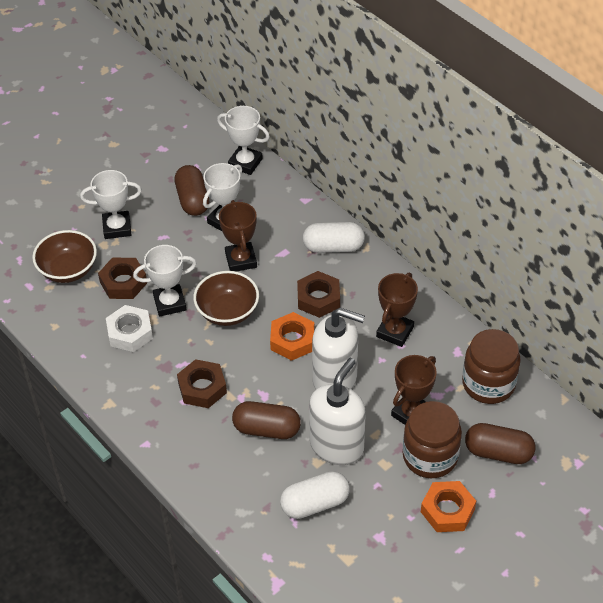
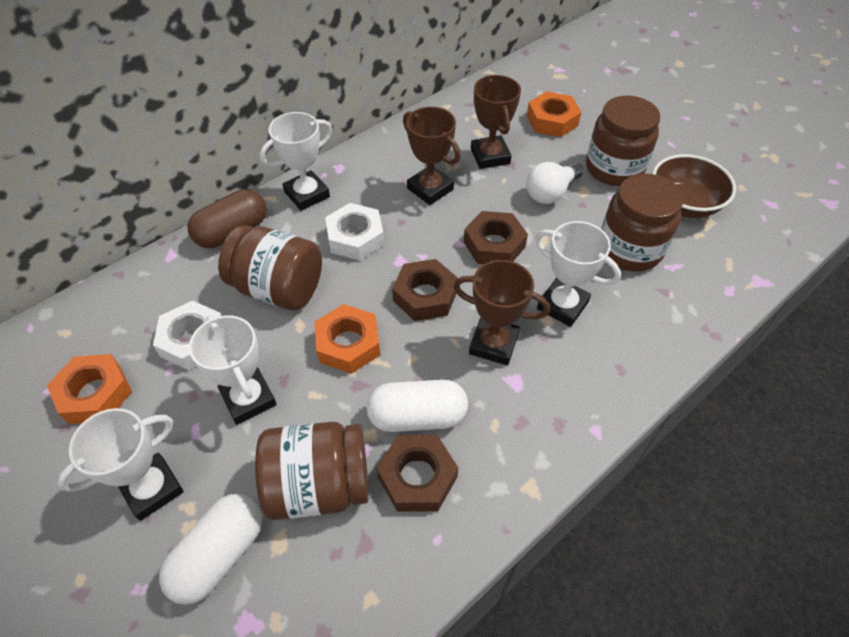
brown bowl: 2 -> 1
brown capsule: 3 -> 1
brown jar: 2 -> 4
orange nut: 2 -> 3
white light bulb: 0 -> 1
white nut: 1 -> 2
white soap dispenser: 2 -> 0

